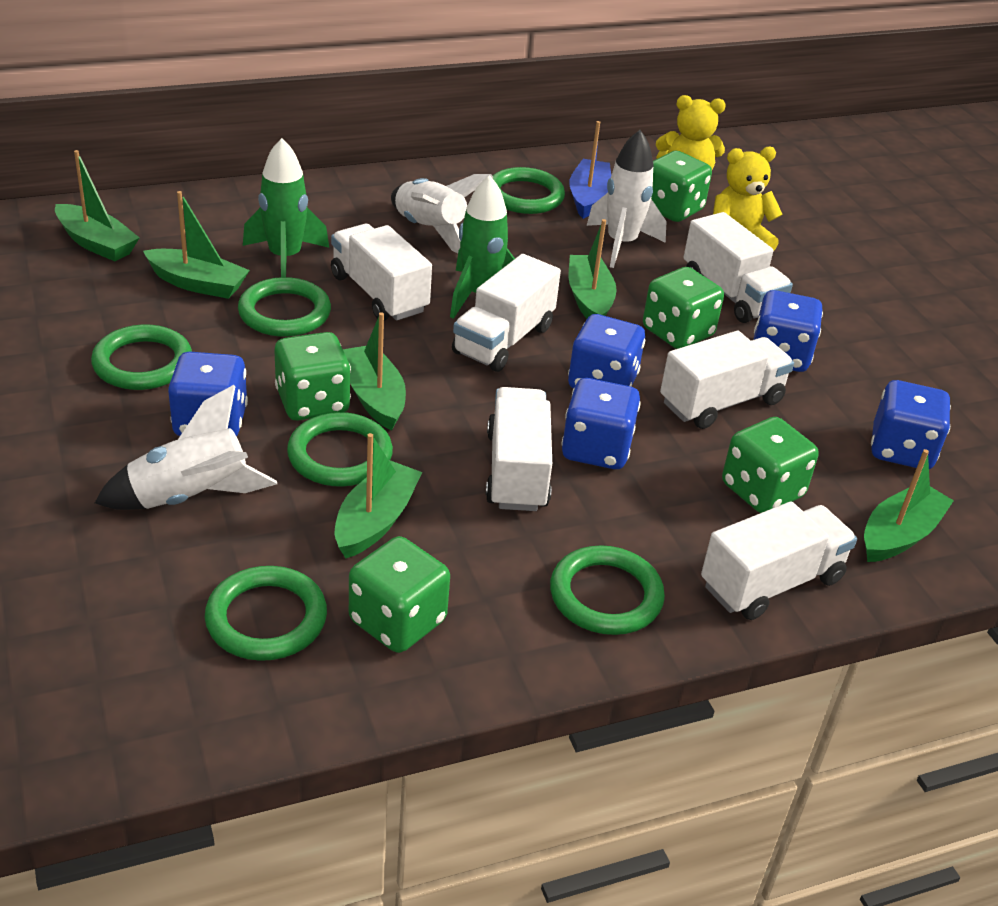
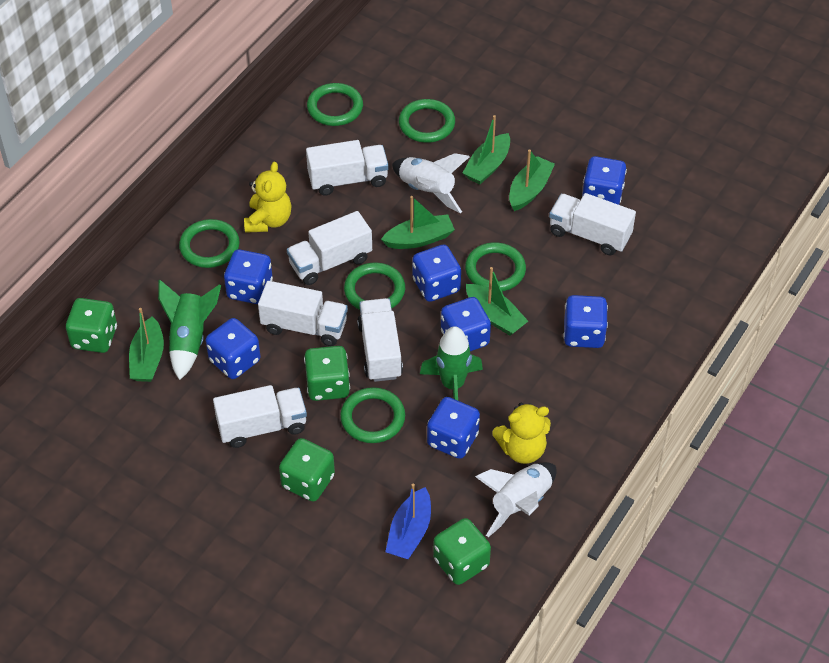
blue dice: 5 -> 7
green boat: 6 -> 5
green dice: 5 -> 4
white rocket: 3 -> 2

